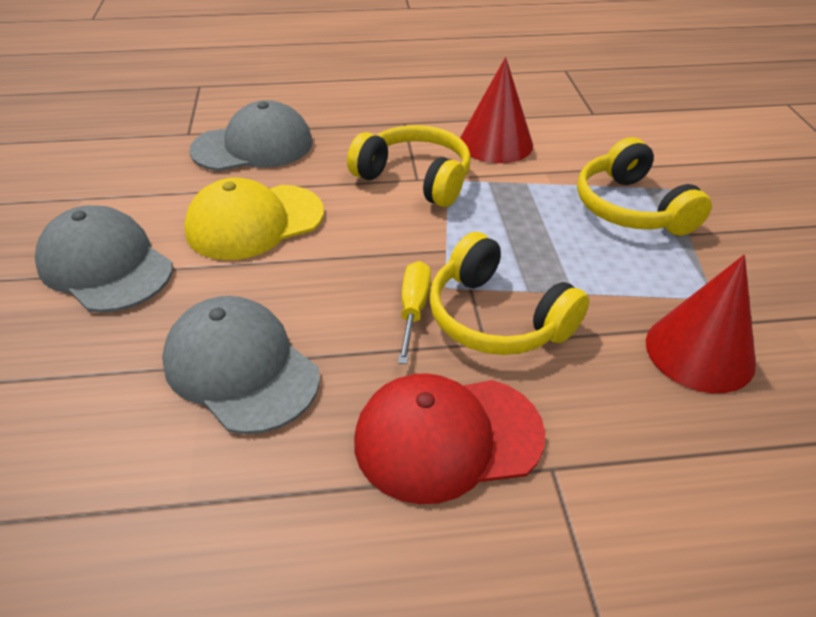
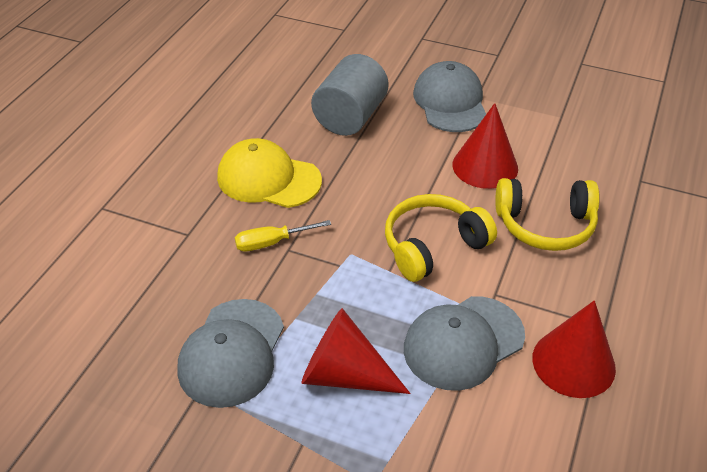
grey cylinder: 0 -> 1
red cap: 1 -> 0
red cone: 2 -> 3
yellow headphones: 3 -> 2

